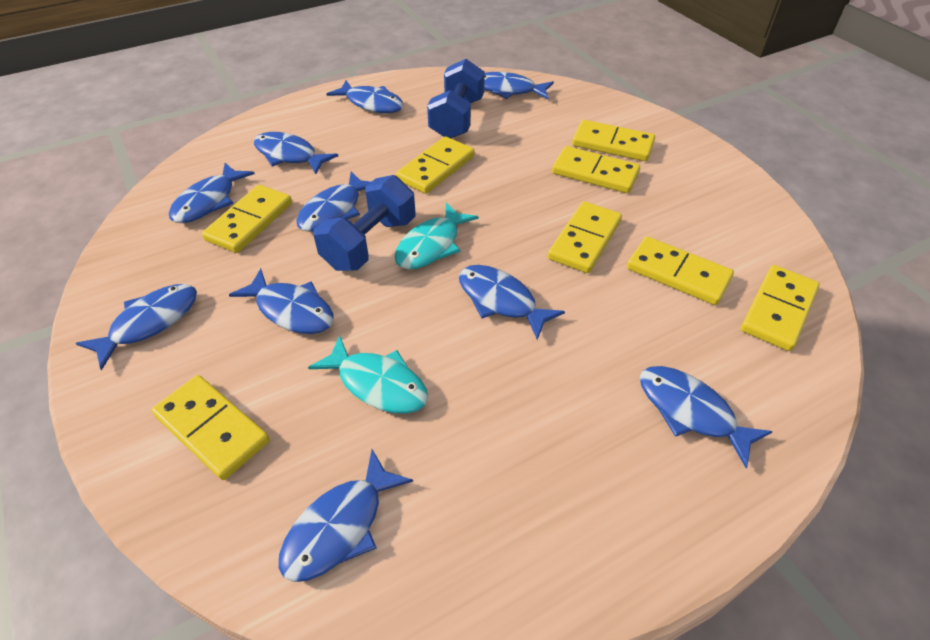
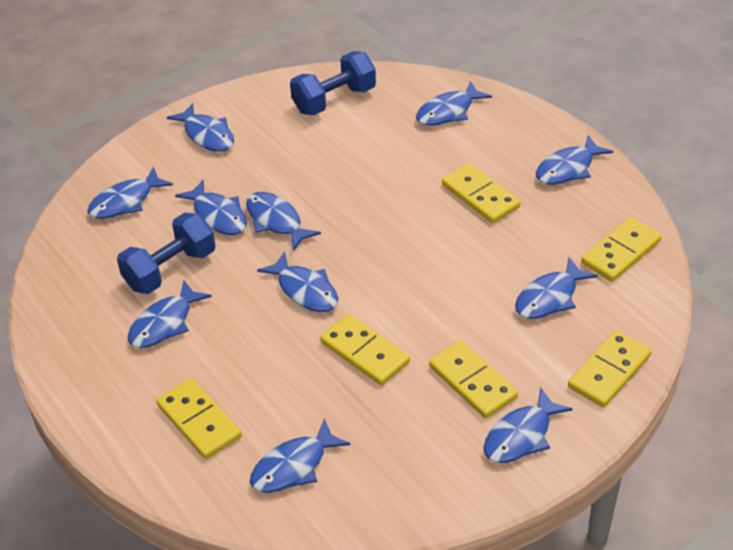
blue fish: 10 -> 11
turquoise fish: 2 -> 0
yellow domino: 8 -> 6

